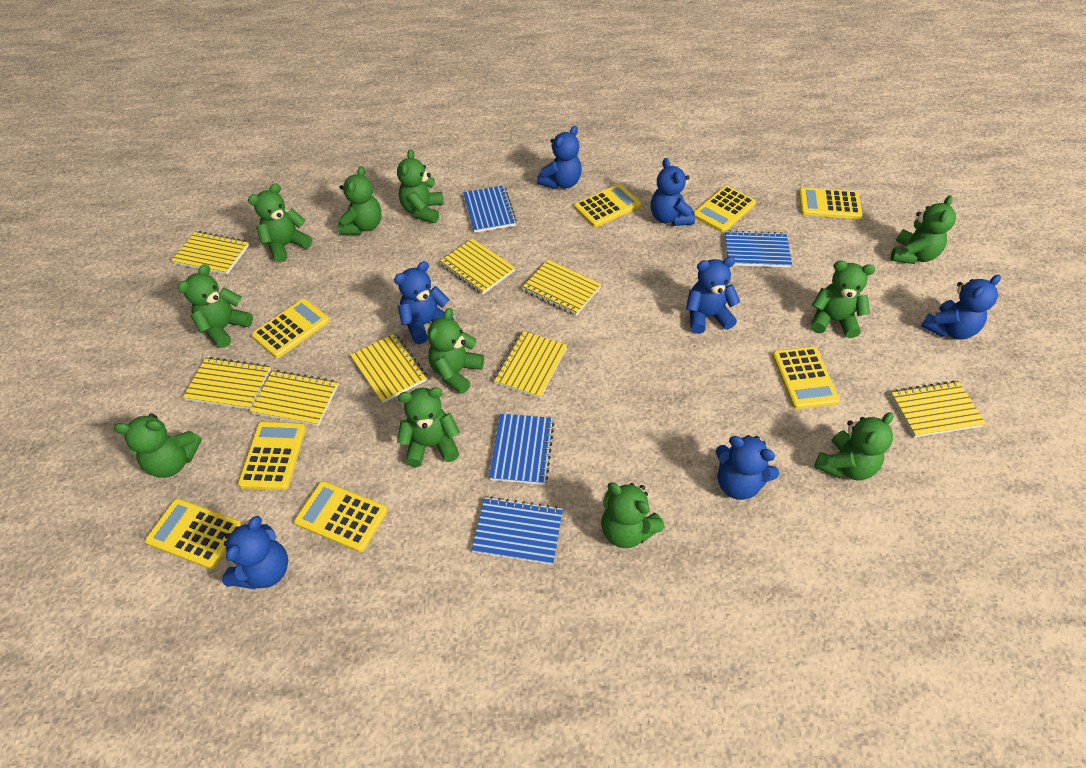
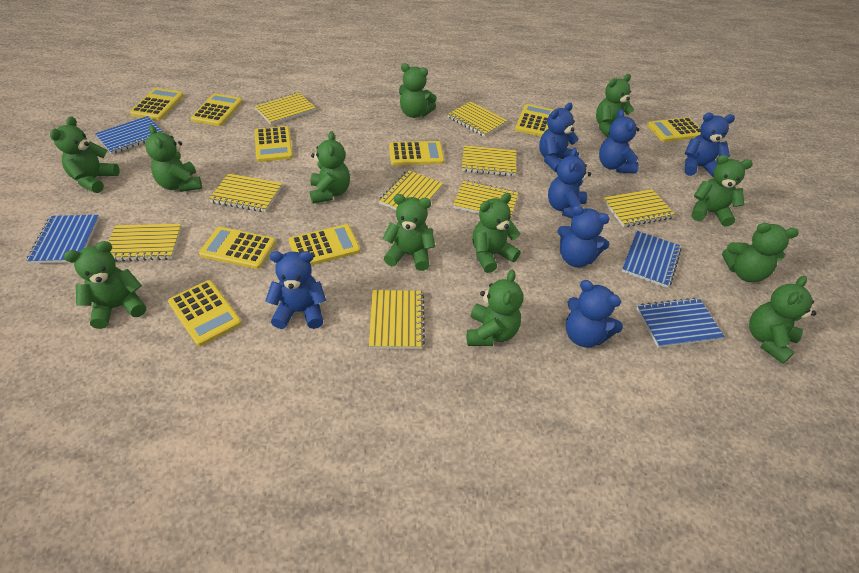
green teddy bear: 11 -> 12
yellow calculator: 8 -> 9
yellow notebook: 8 -> 9

